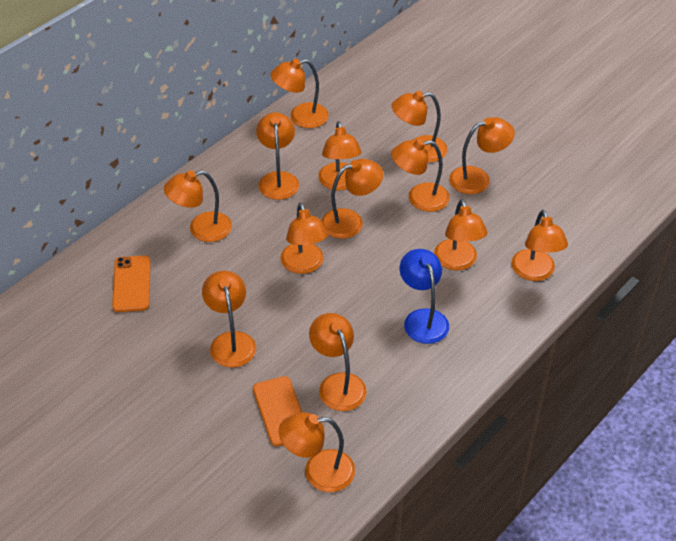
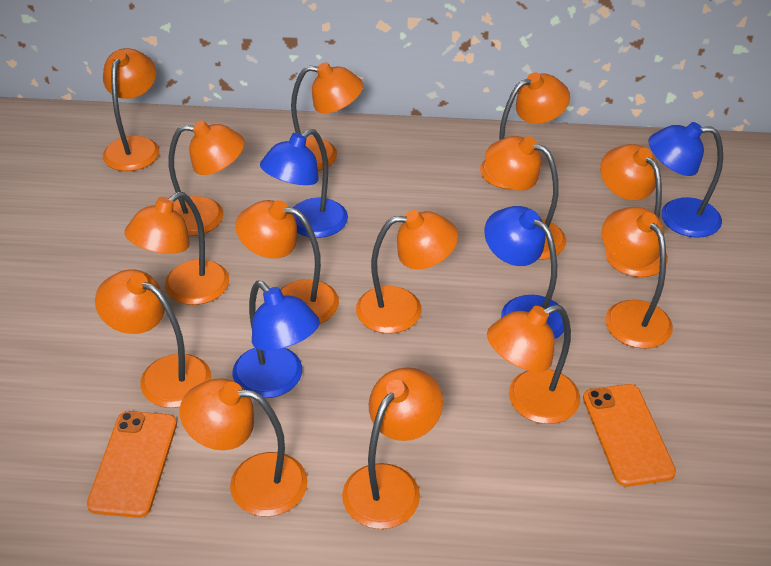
blue lamp: 1 -> 4

